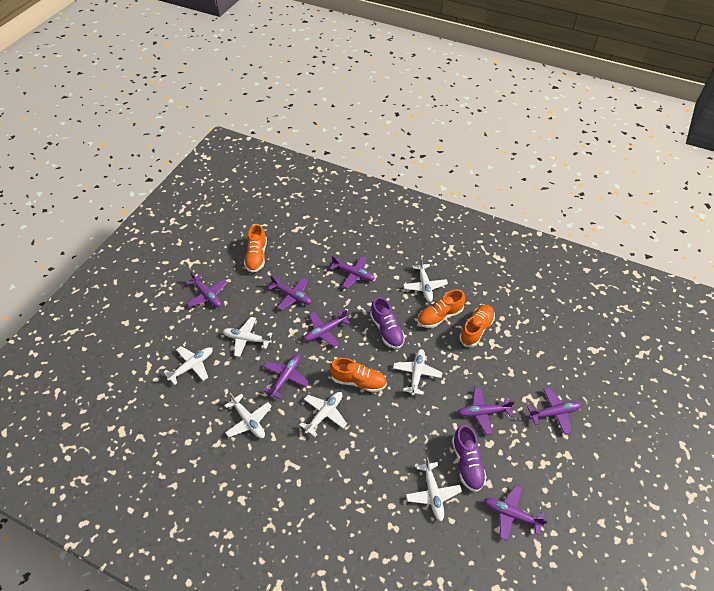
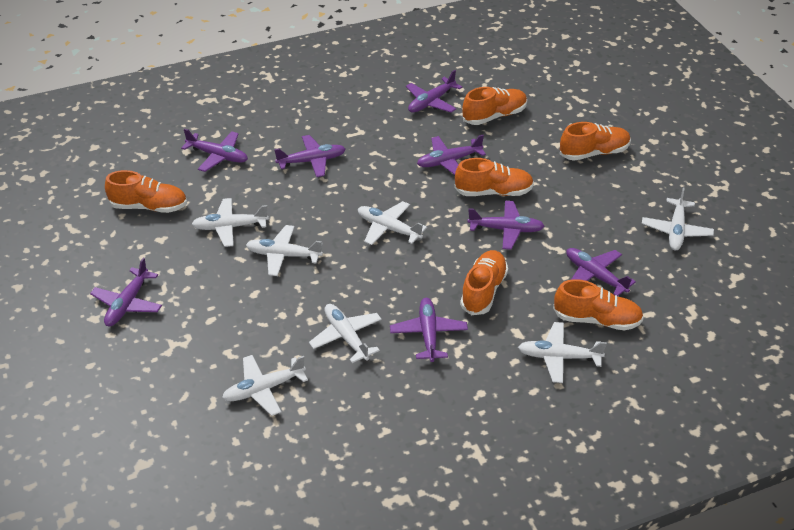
orange shoe: 4 -> 6
purple shoe: 2 -> 0

